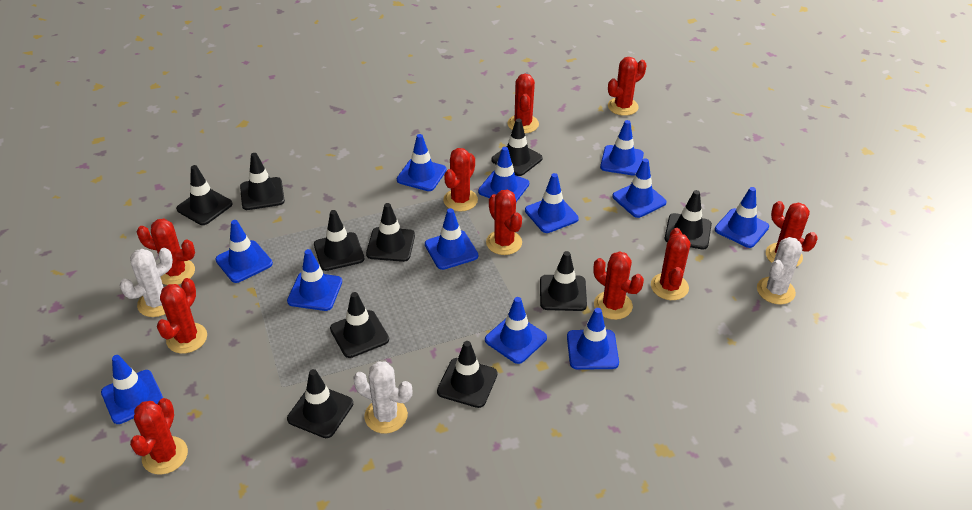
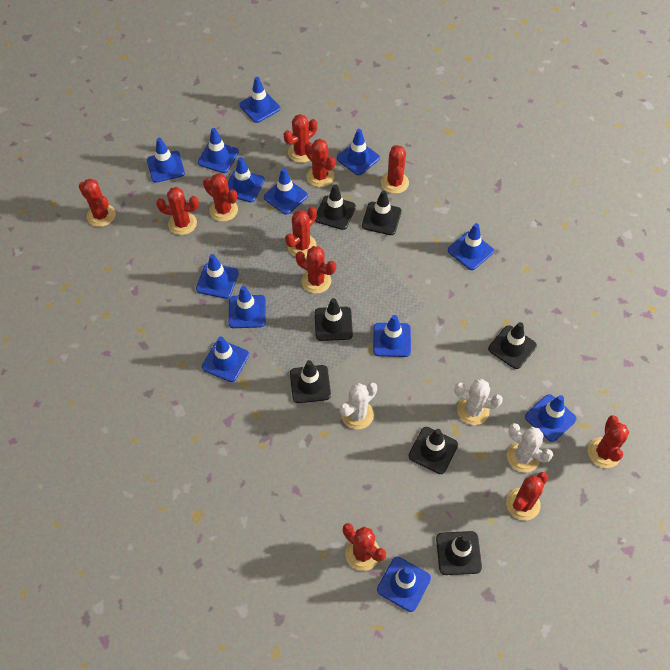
black traffic cone: 10 -> 7
blue traffic cone: 12 -> 13
red cactus: 10 -> 11

